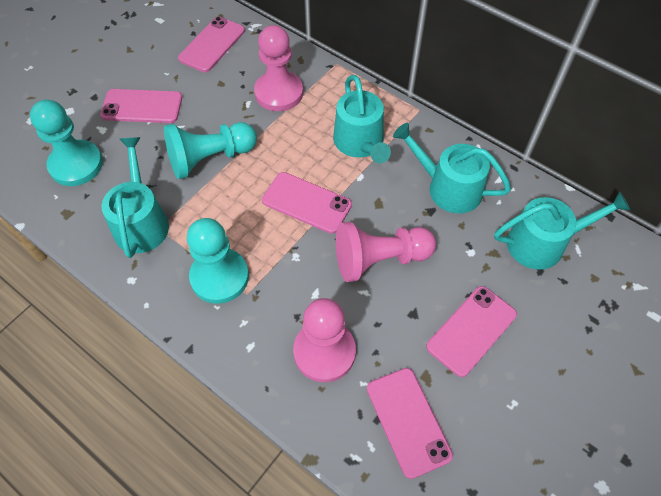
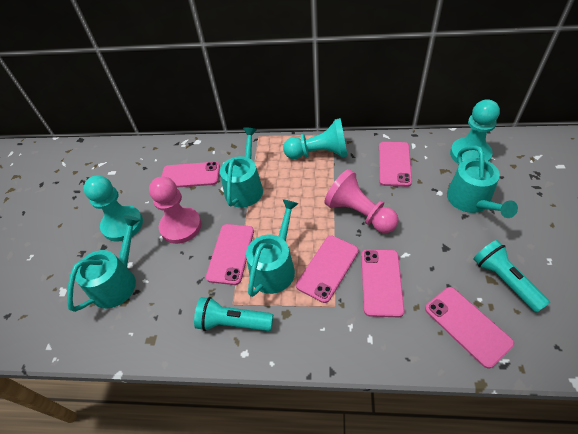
pink pawn: 3 -> 2
pink phone: 5 -> 6
turquoise flashlight: 0 -> 2

